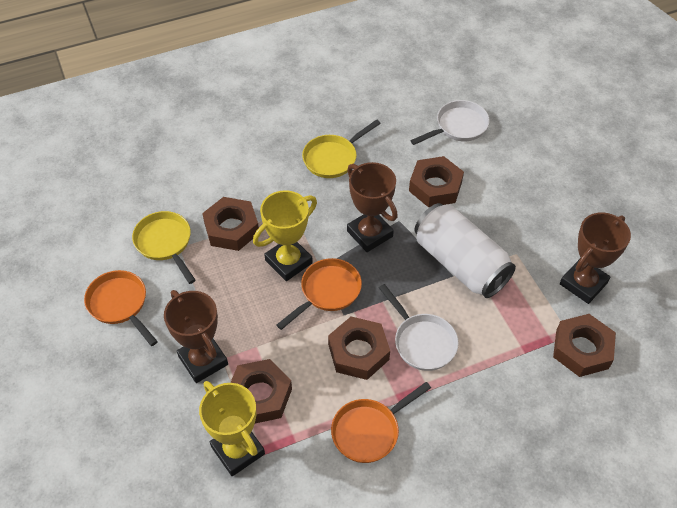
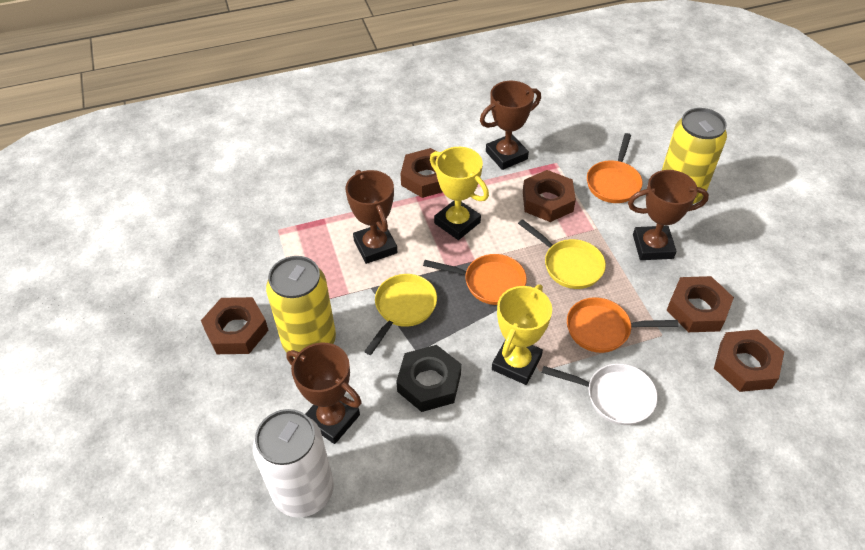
black nut: 0 -> 1
brown trophy: 3 -> 4
white pan: 2 -> 1
yellow can: 0 -> 2

